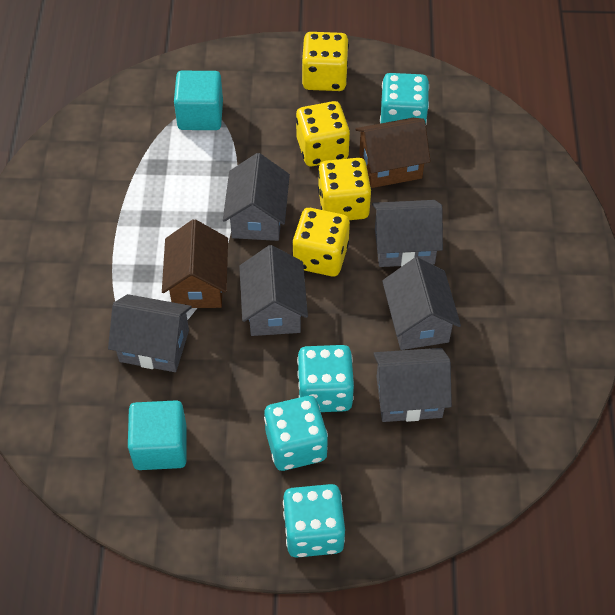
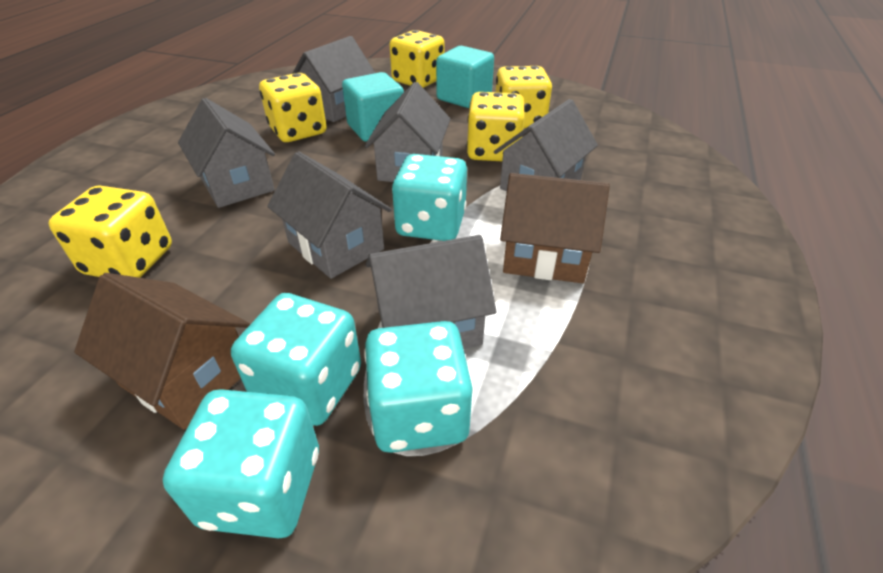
yellow dice: 4 -> 5

